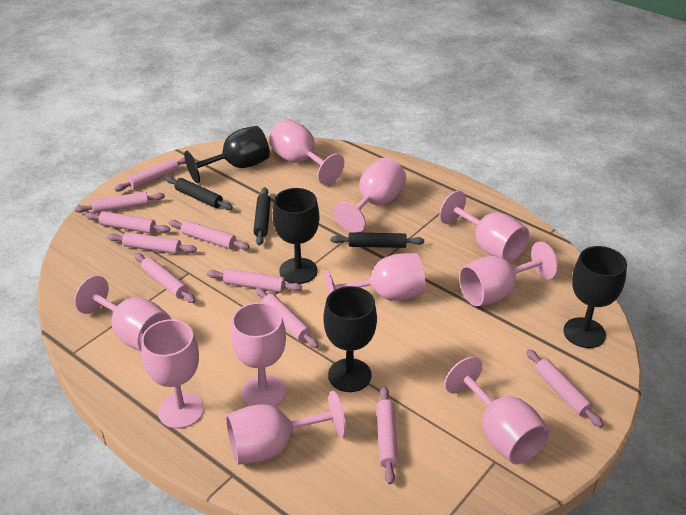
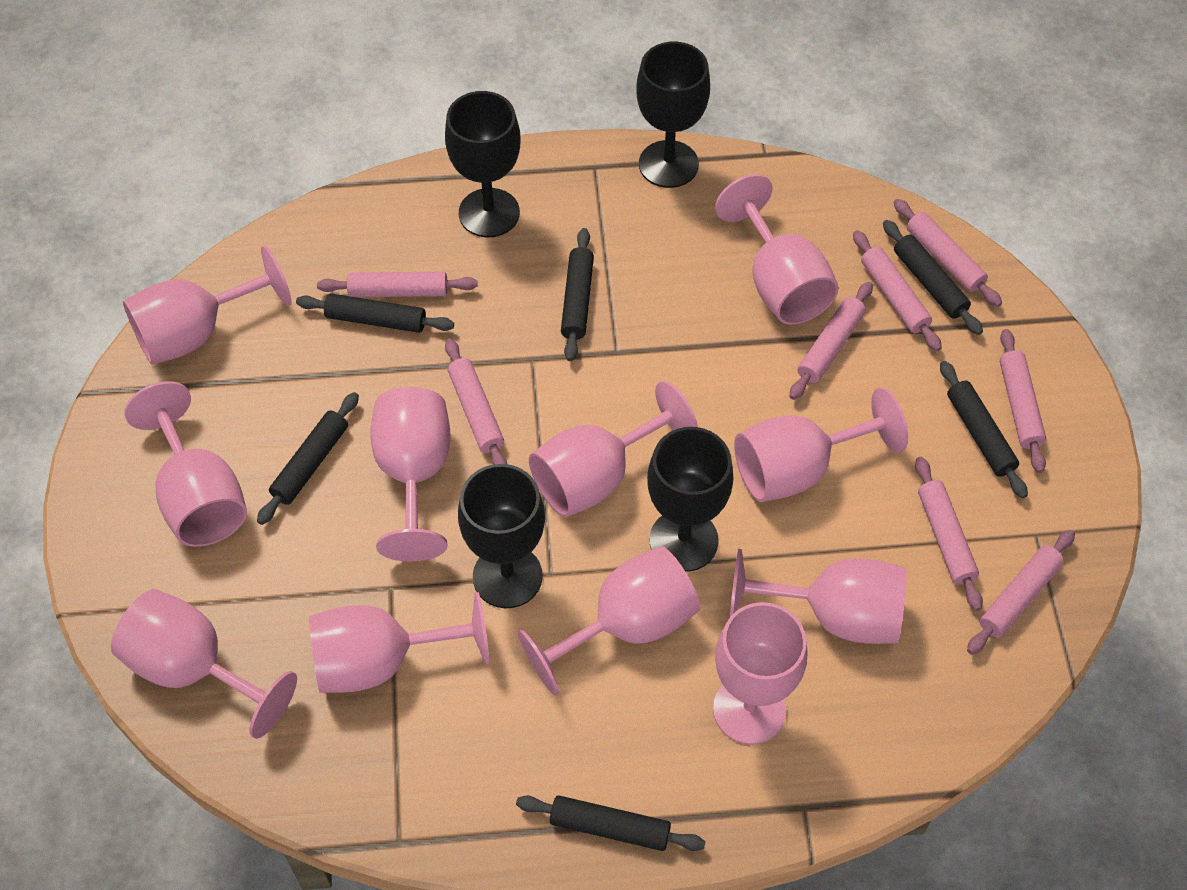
black rolling pin: 3 -> 6
pink goblet: 10 -> 11
pink rolling pin: 10 -> 8

